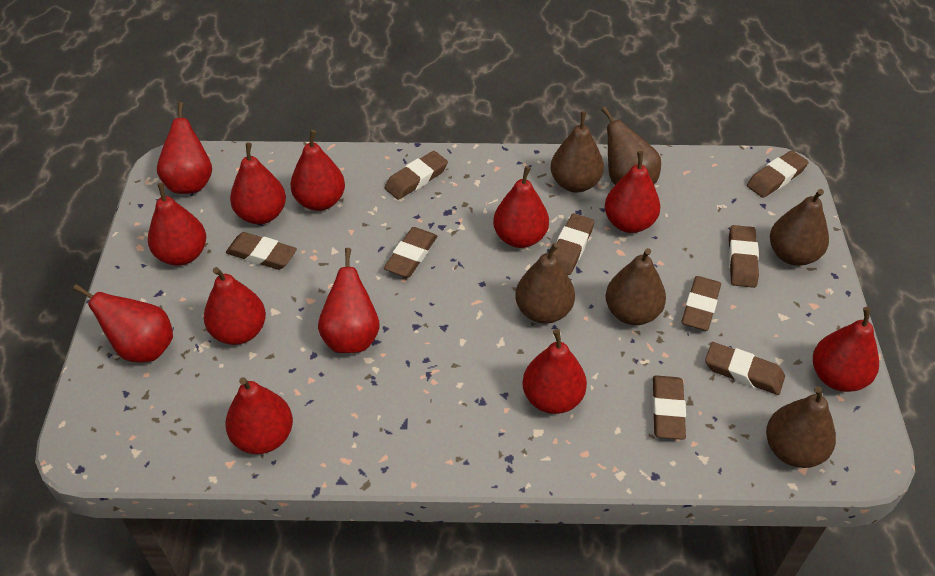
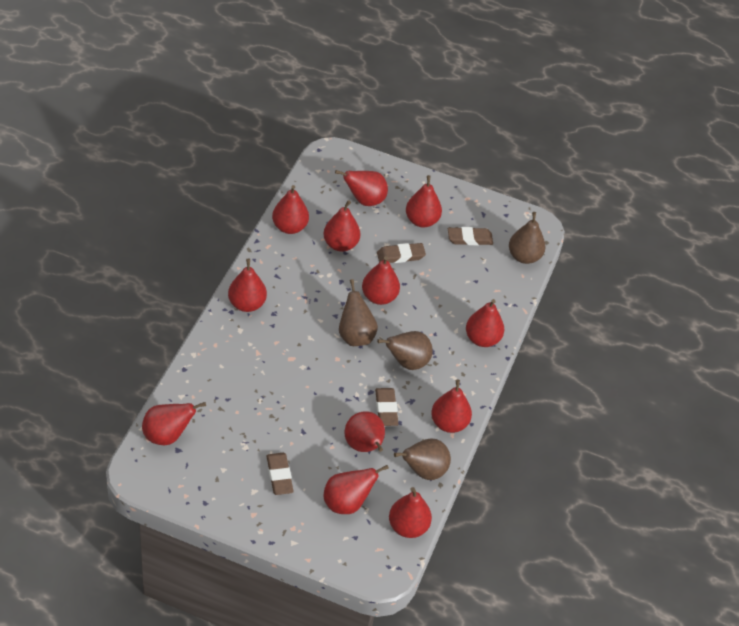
brown eraser: 9 -> 4
brown pear: 6 -> 4

